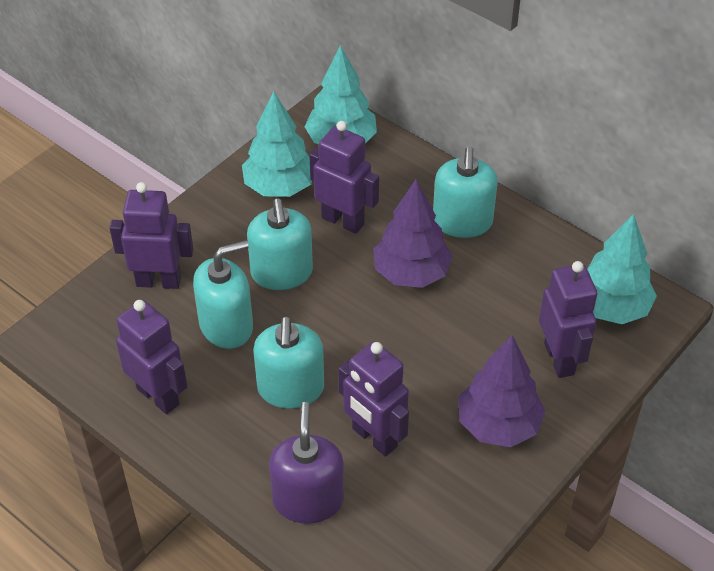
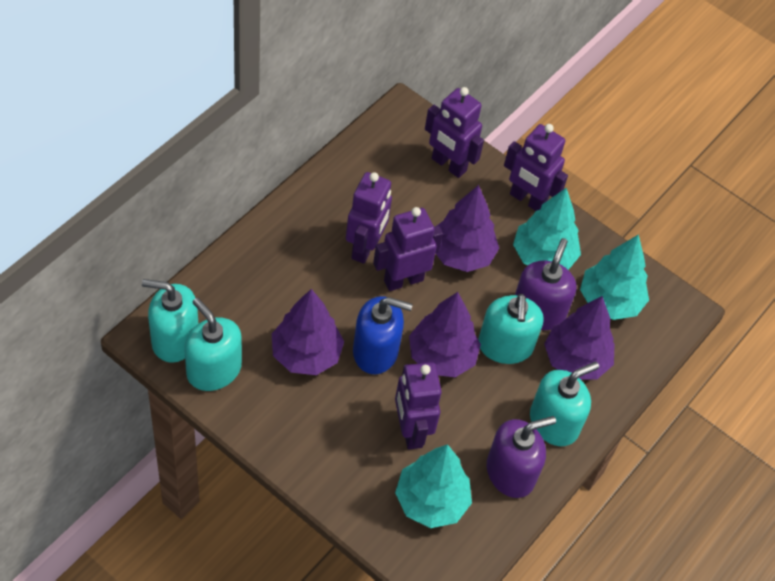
blue soap dispenser: 0 -> 1
purple soap dispenser: 1 -> 2
purple tree: 2 -> 4

